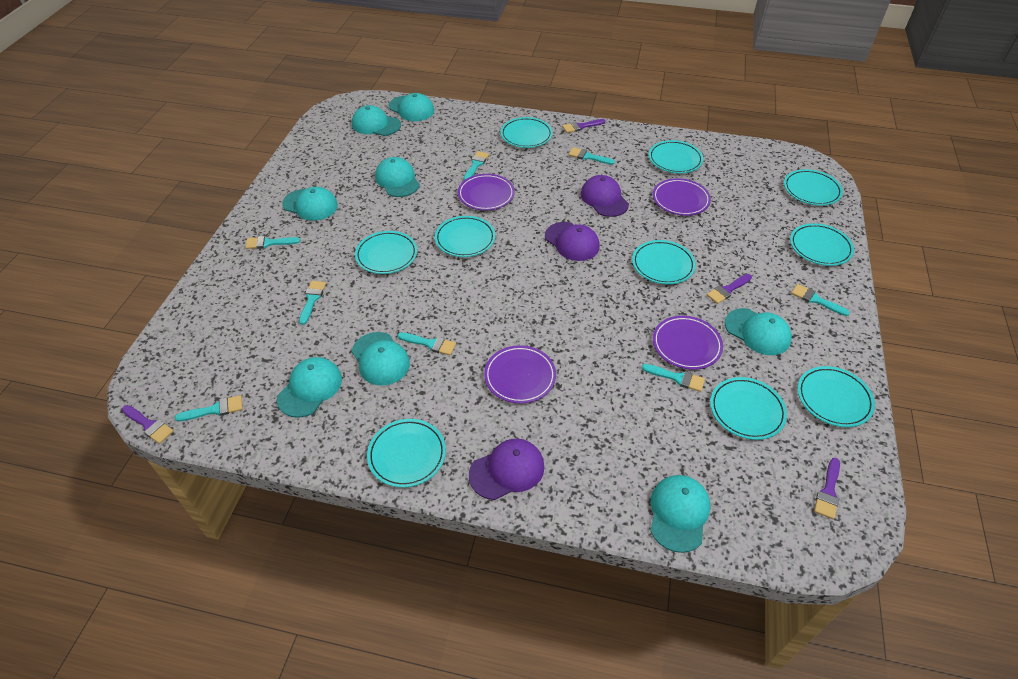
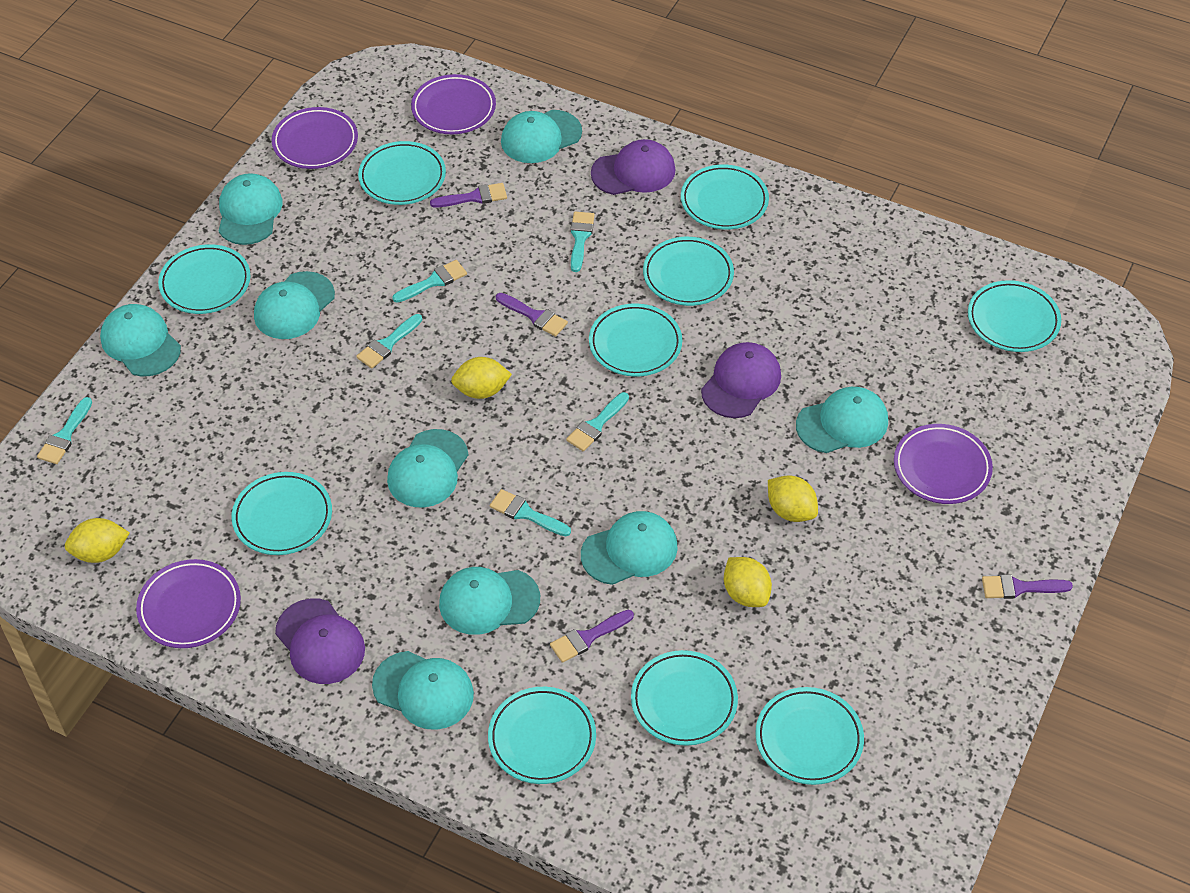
turquoise brush: 8 -> 6
turquoise cap: 8 -> 9
yellow lemon: 0 -> 4

